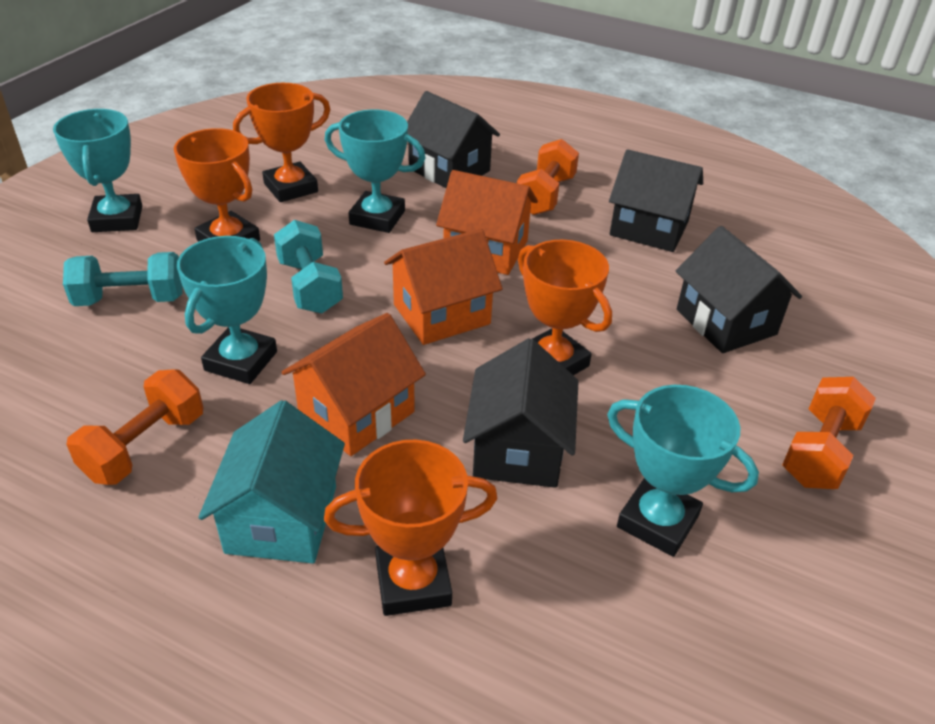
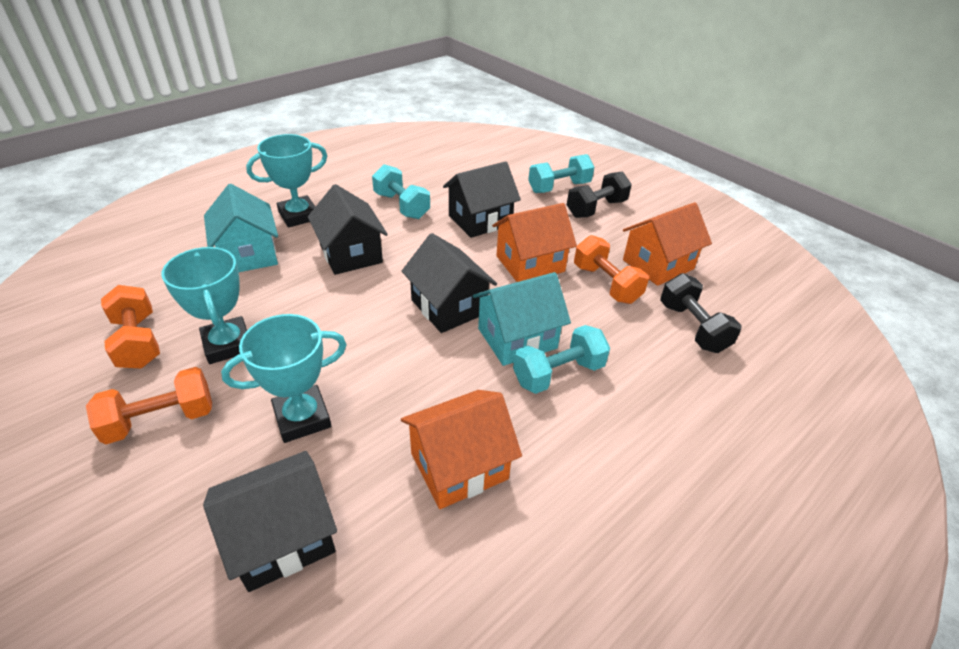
black dumbbell: 0 -> 2
orange trophy: 4 -> 0
turquoise dumbbell: 2 -> 3
turquoise house: 1 -> 2
turquoise trophy: 4 -> 3

